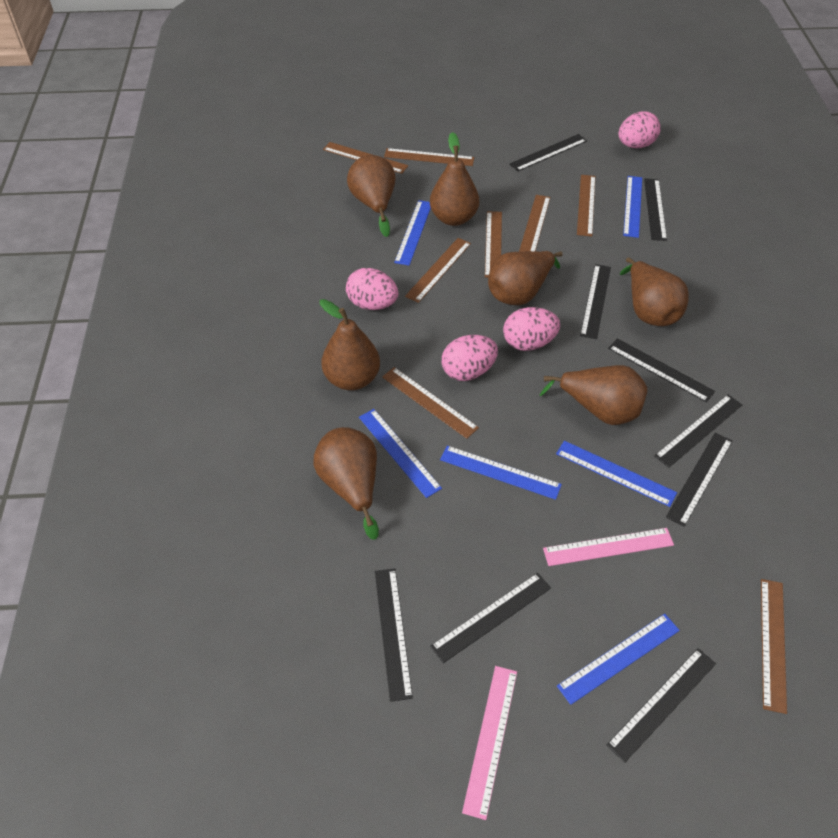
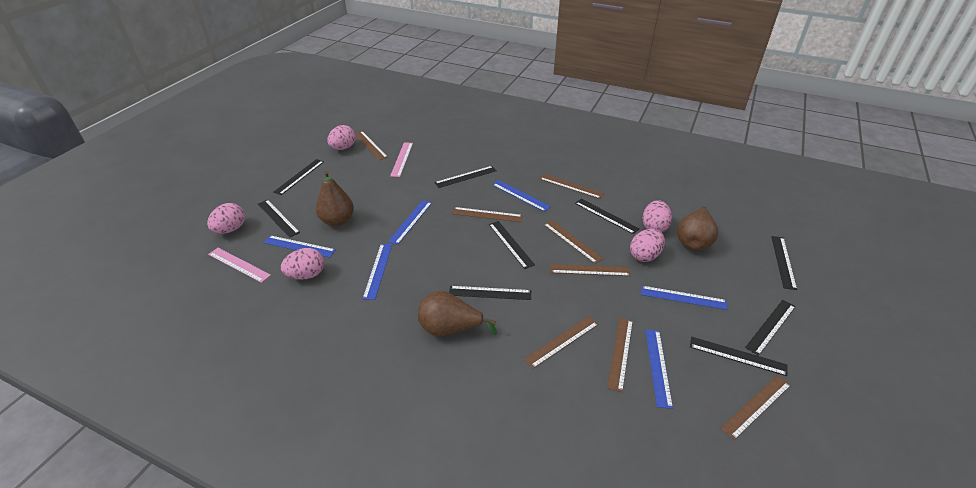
brown pear: 7 -> 3
pink egg: 4 -> 5

